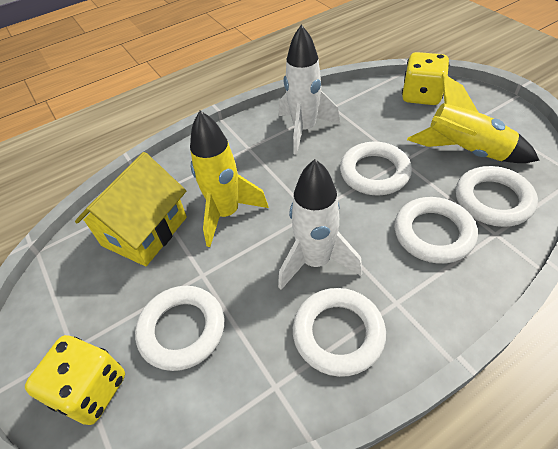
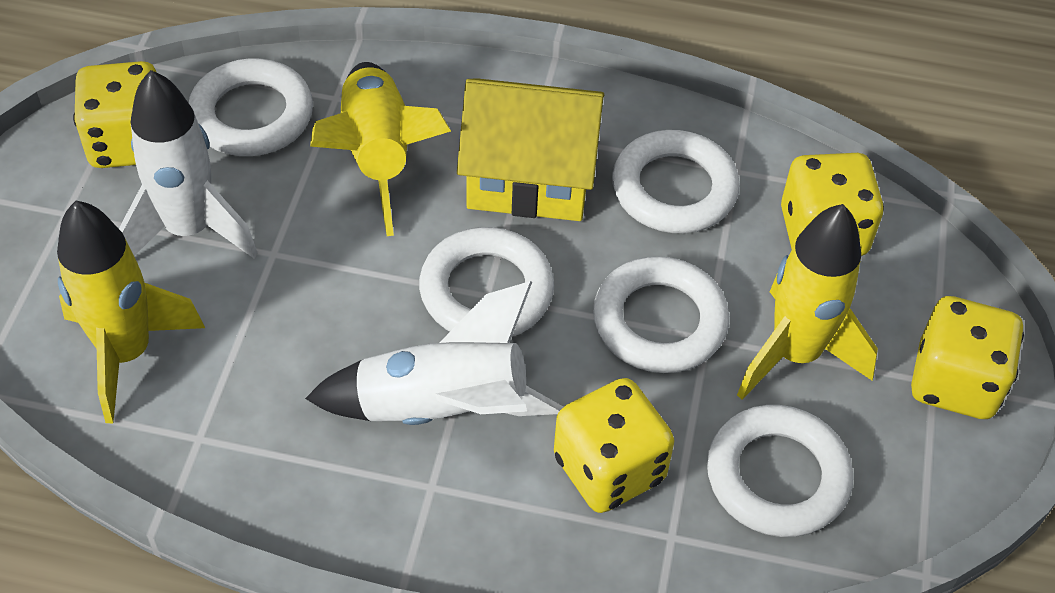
yellow dice: 2 -> 4
yellow rocket: 2 -> 3

